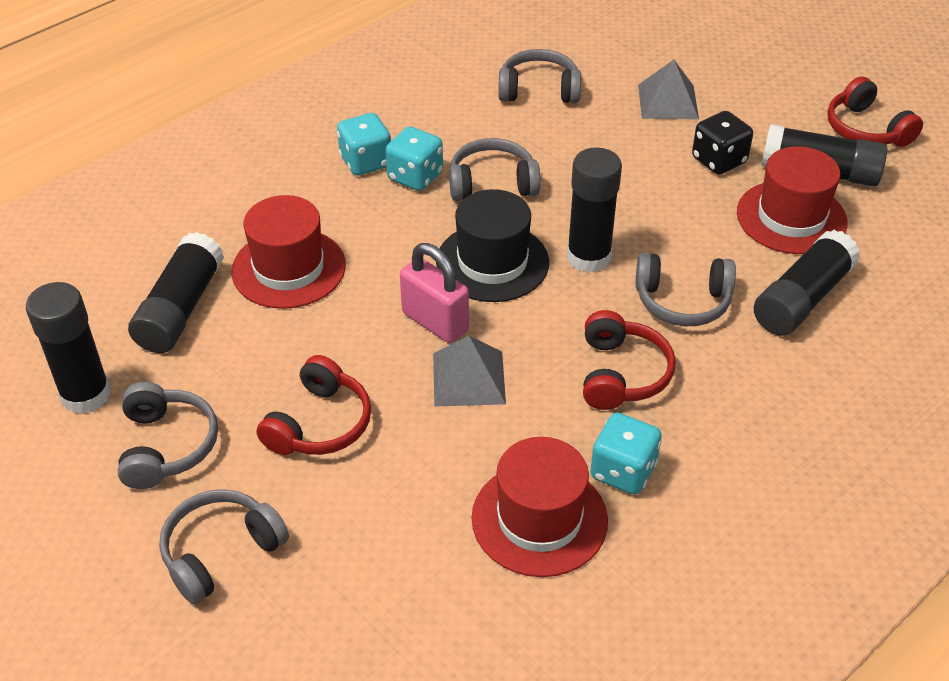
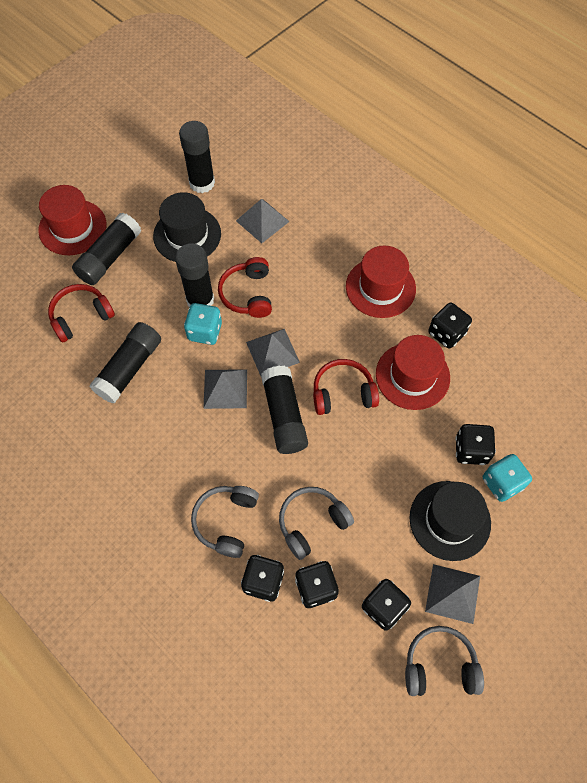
black dice: 1 -> 5
black hat: 1 -> 2
grey headphones: 5 -> 3
grey pyramid: 2 -> 4
pink padlock: 1 -> 0
turquoise dice: 3 -> 2

